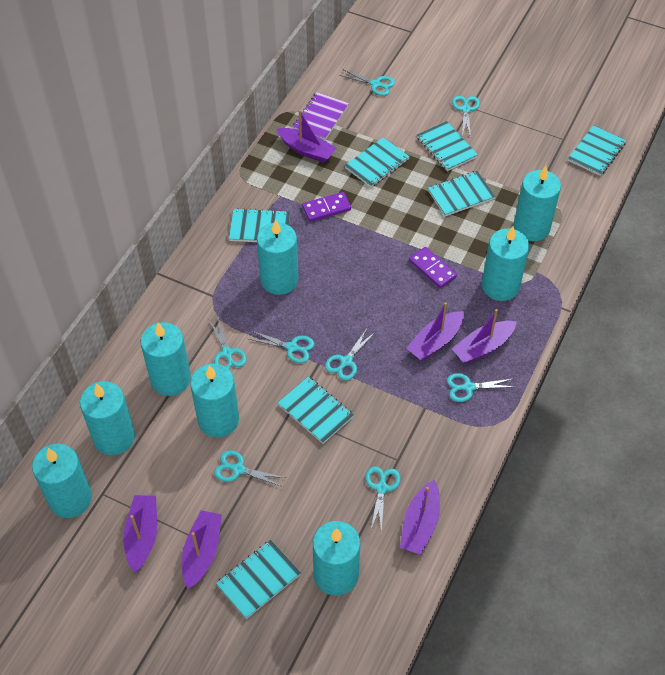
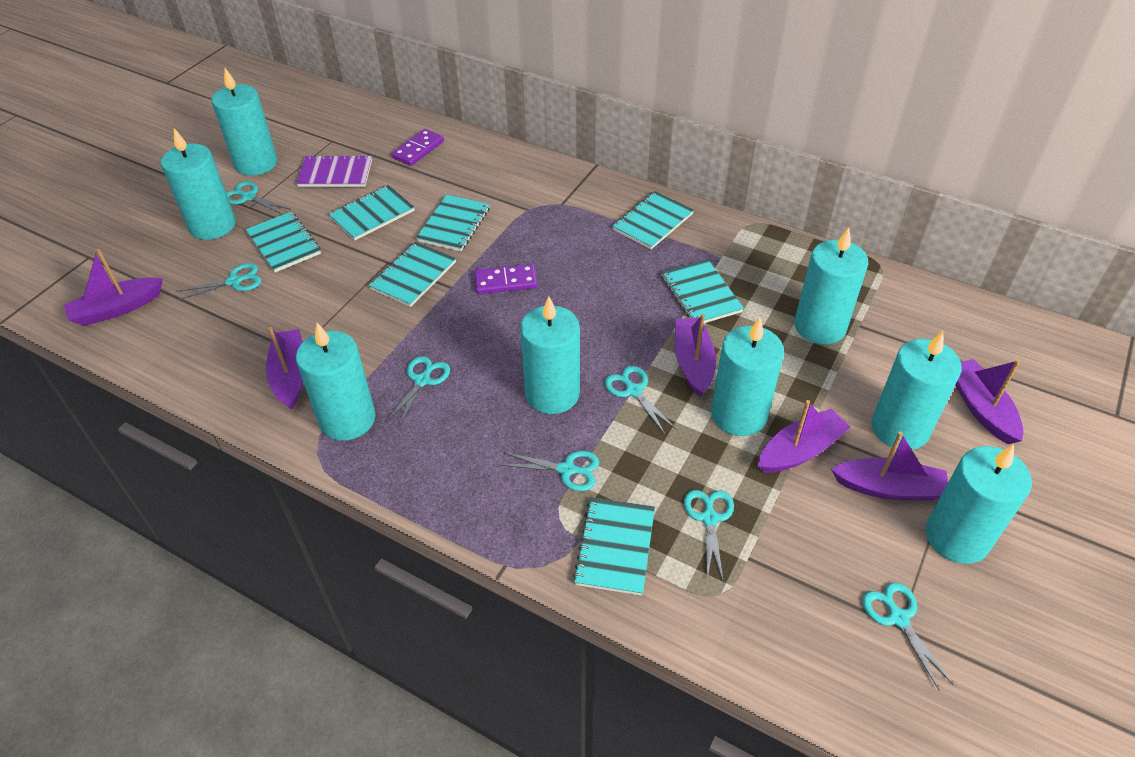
turquoise scissors: 8 -> 7

